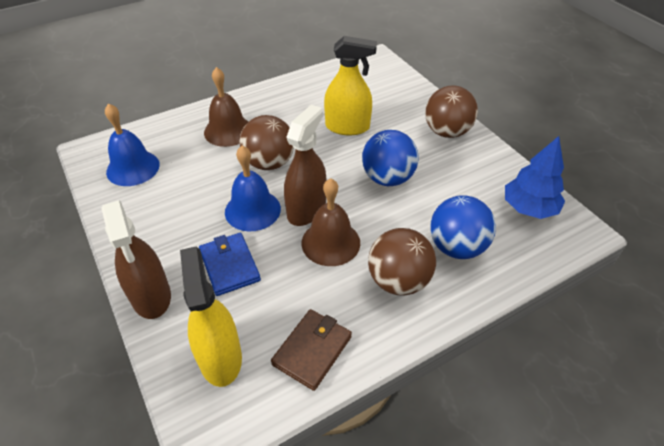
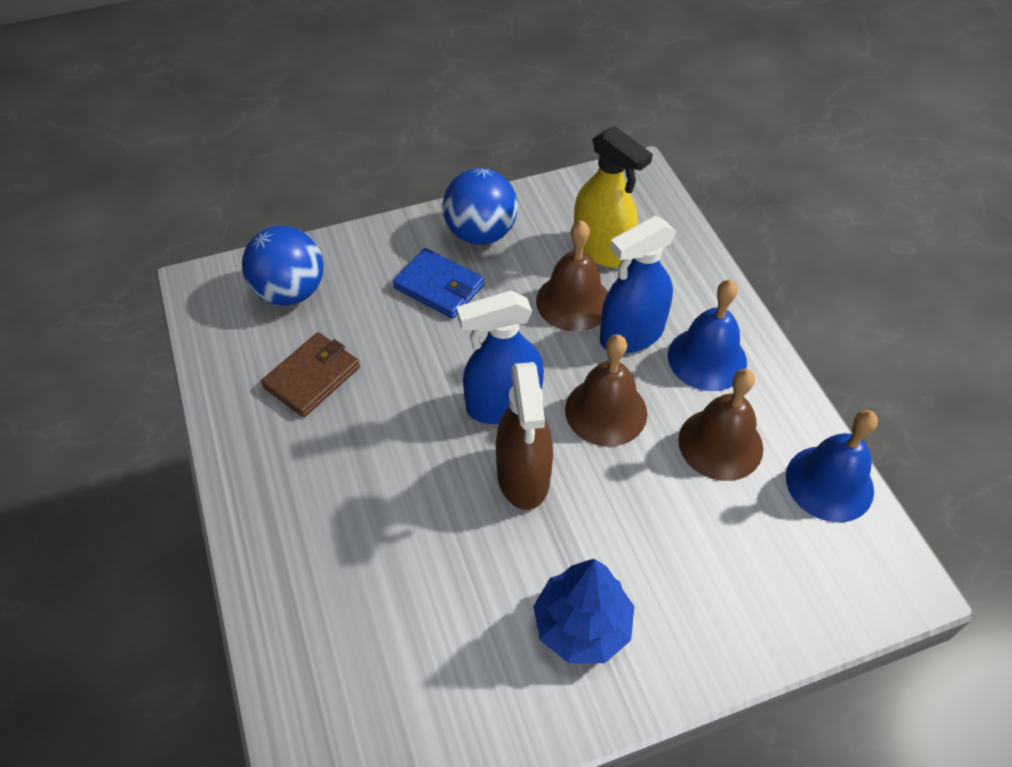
blue spray bottle: 0 -> 2
brown ball: 3 -> 0
brown bell: 2 -> 3
brown spray bottle: 2 -> 1
yellow spray bottle: 2 -> 1

